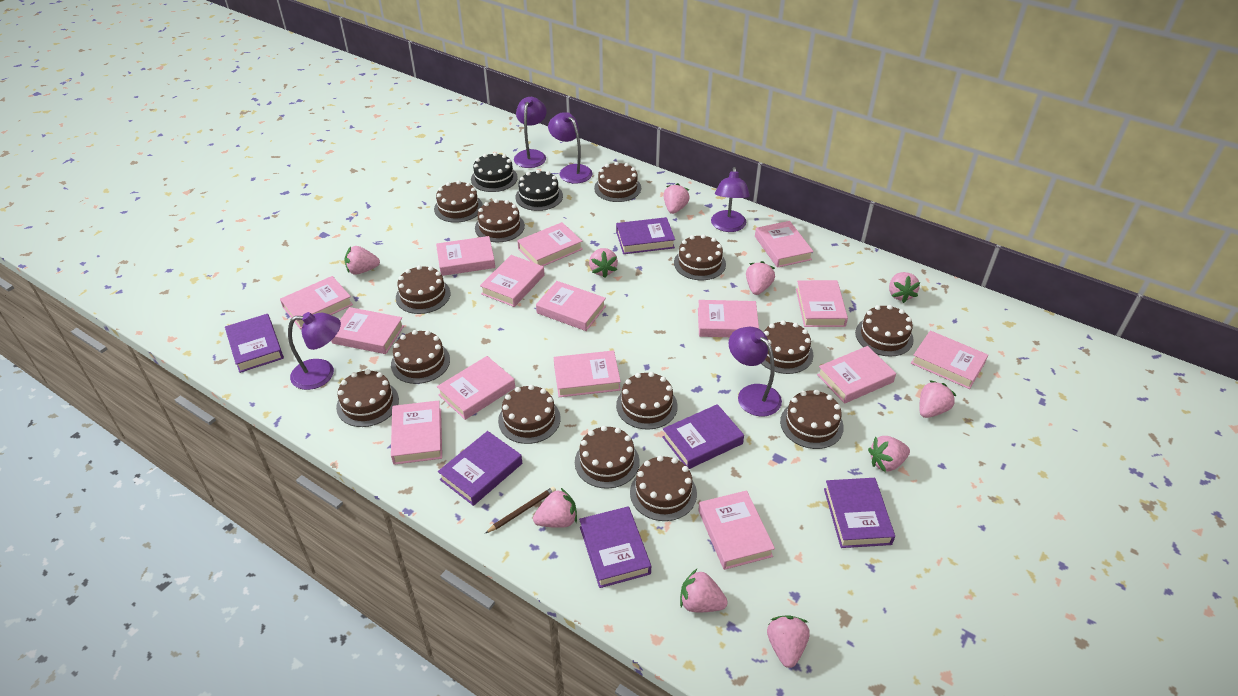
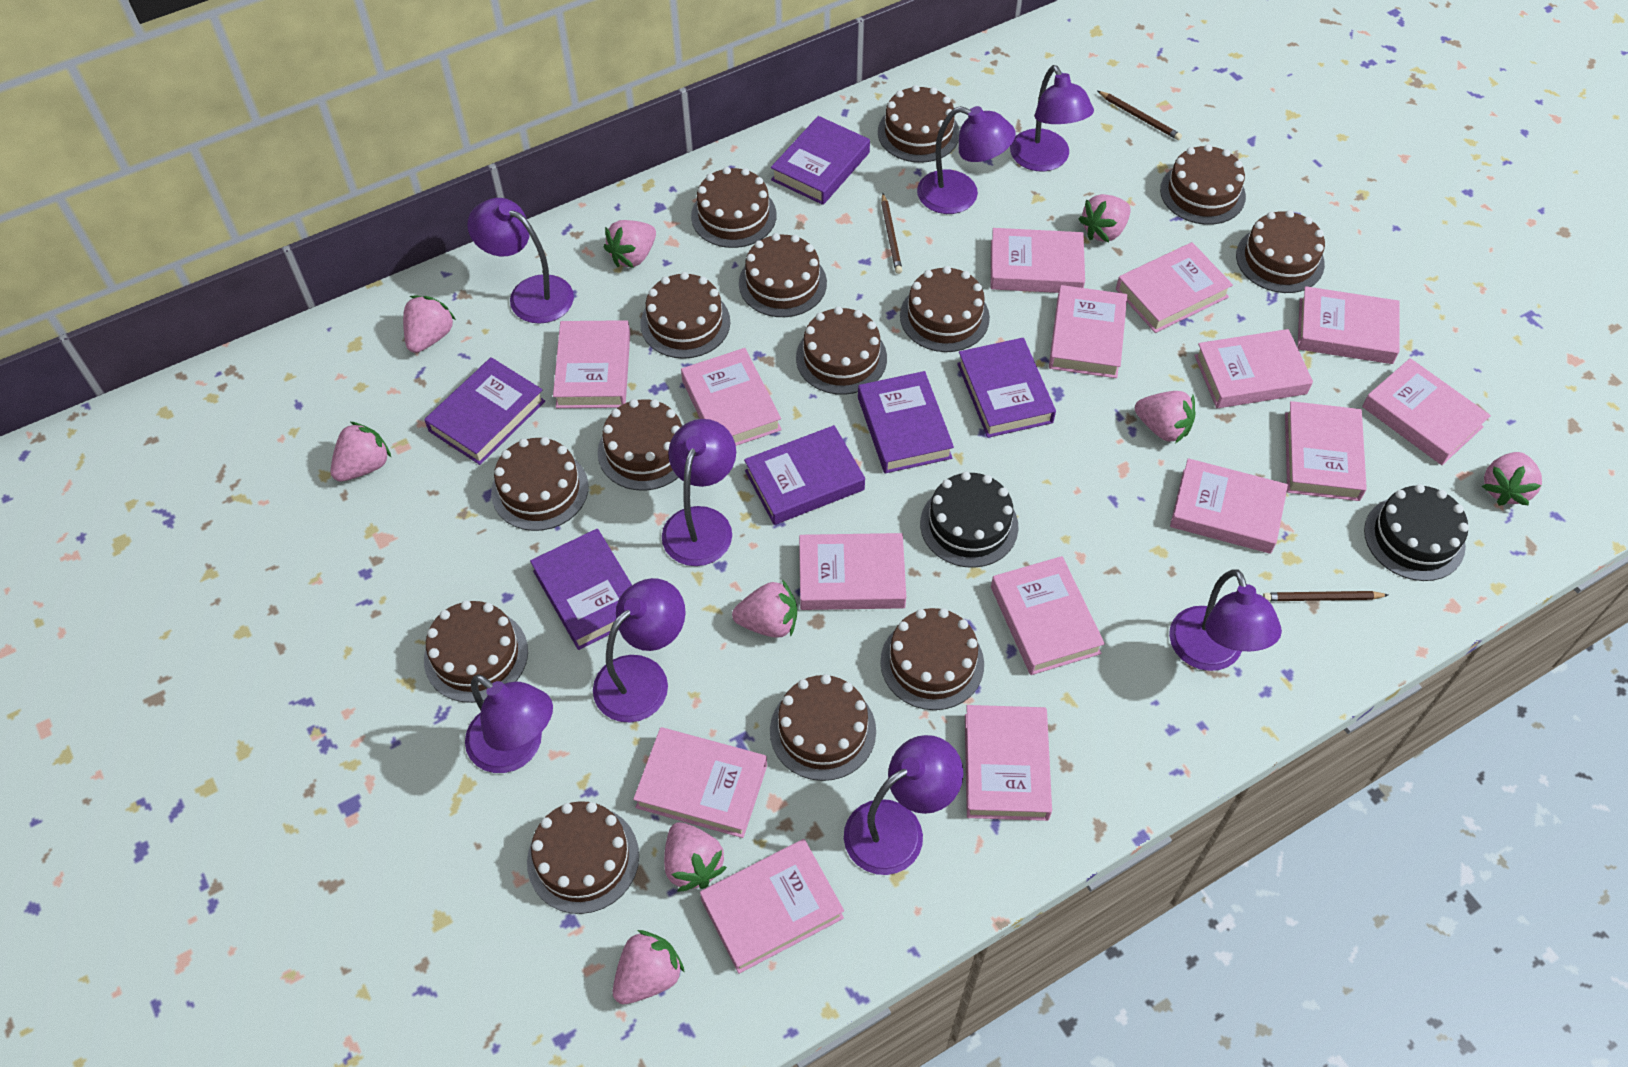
brown pencil: 1 -> 3
pink strawberry: 10 -> 9
purple lamp: 5 -> 8

